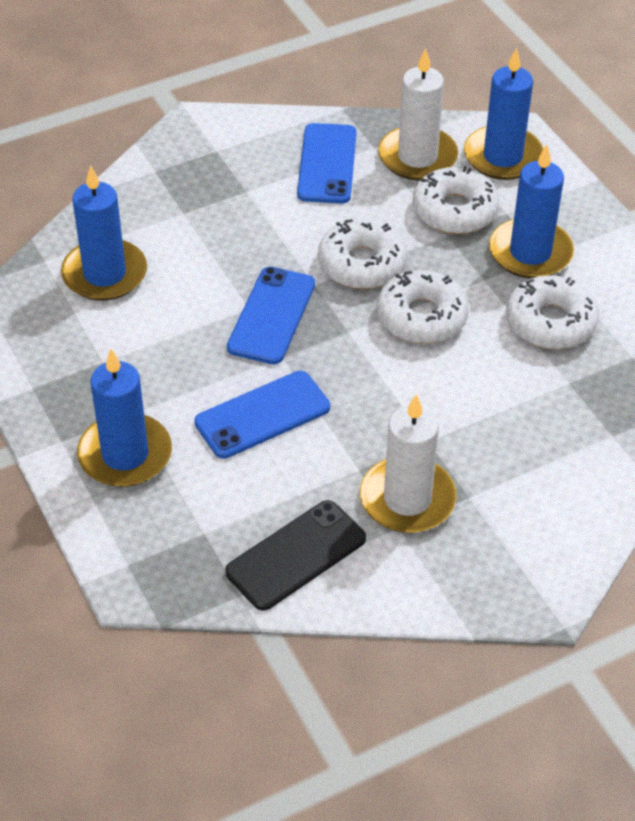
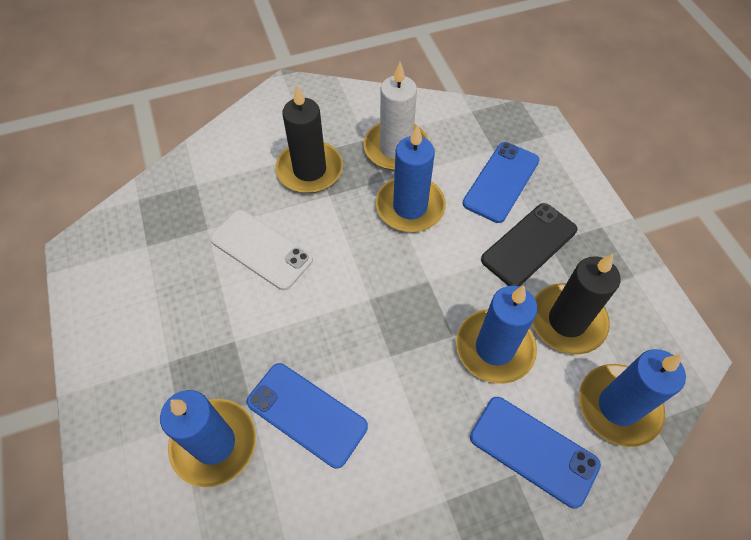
black candle: 0 -> 2
white candle: 2 -> 1
white donut: 4 -> 0
white phone: 0 -> 1

